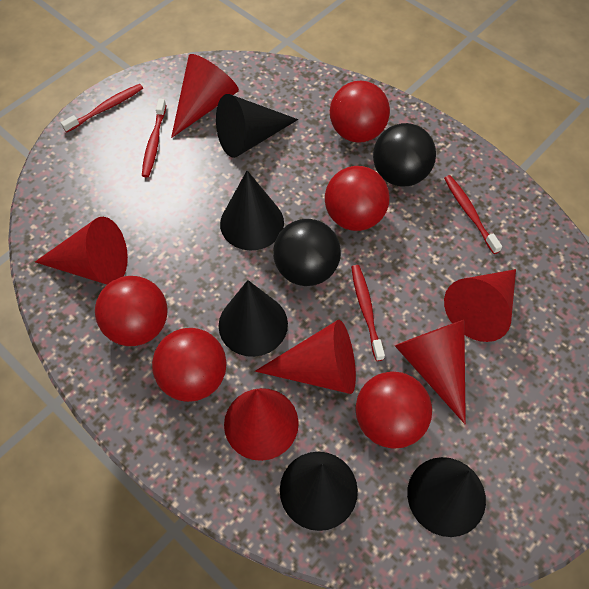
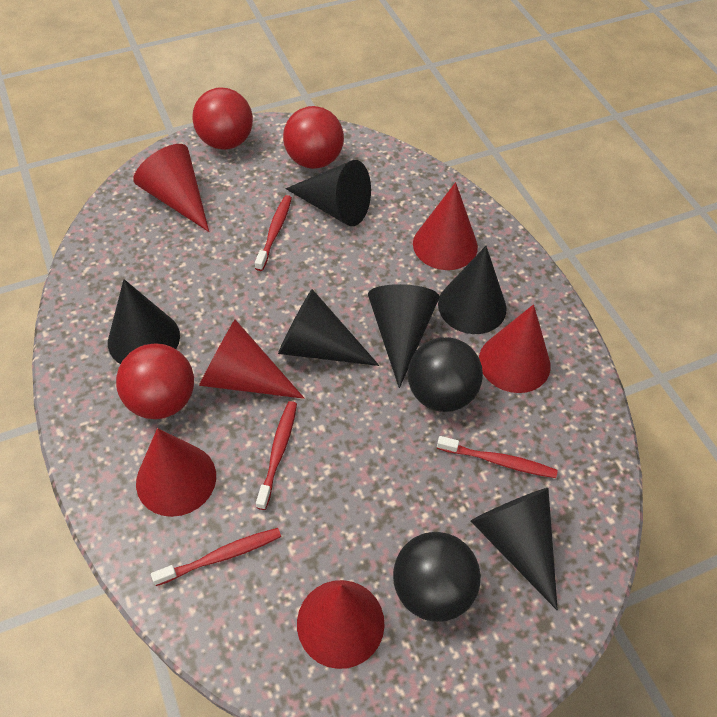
black cone: 5 -> 6
red ball: 5 -> 3

